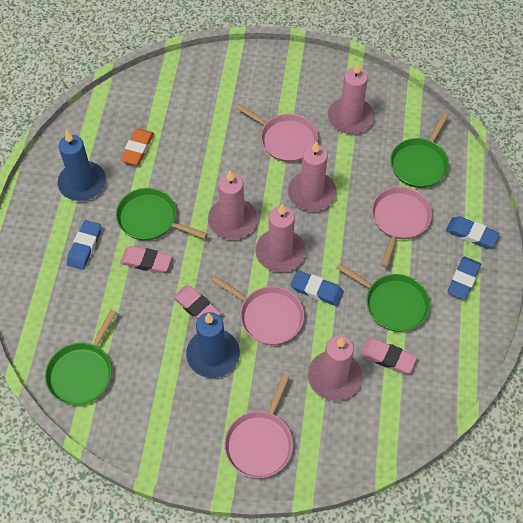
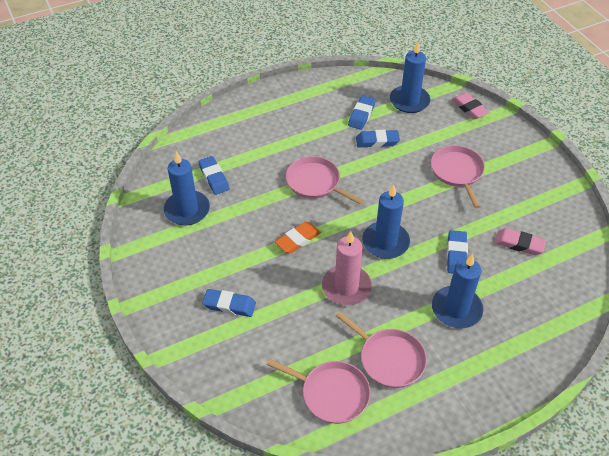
blue candle: 2 -> 4
blue eraser: 4 -> 5
green pan: 4 -> 0
pink candle: 5 -> 1
pink eraser: 3 -> 2

